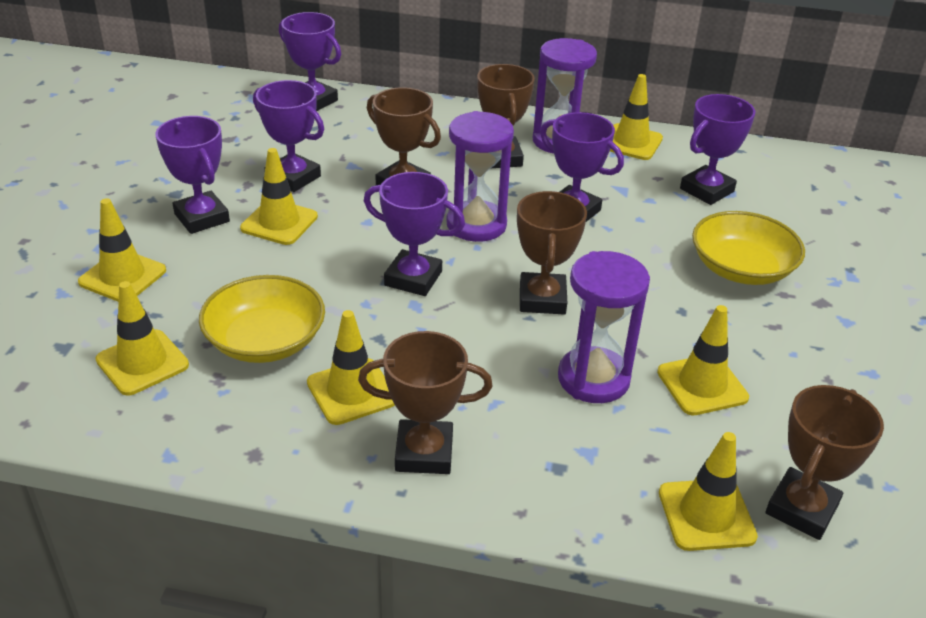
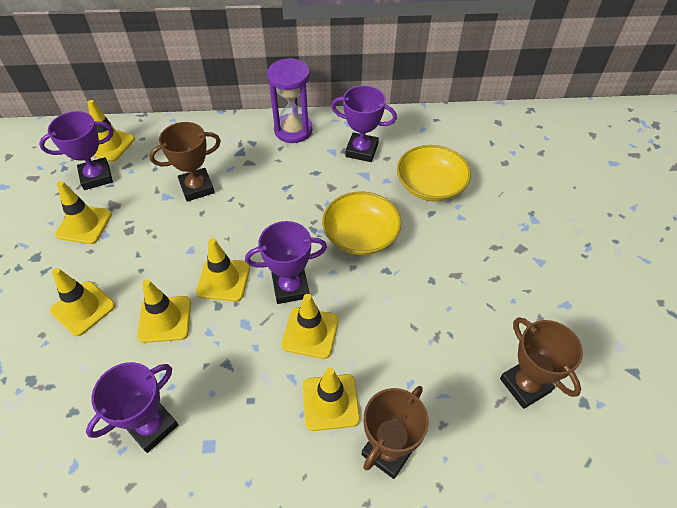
brown trophy: 5 -> 3
purple hourglass: 3 -> 1
purple trophy: 6 -> 4

